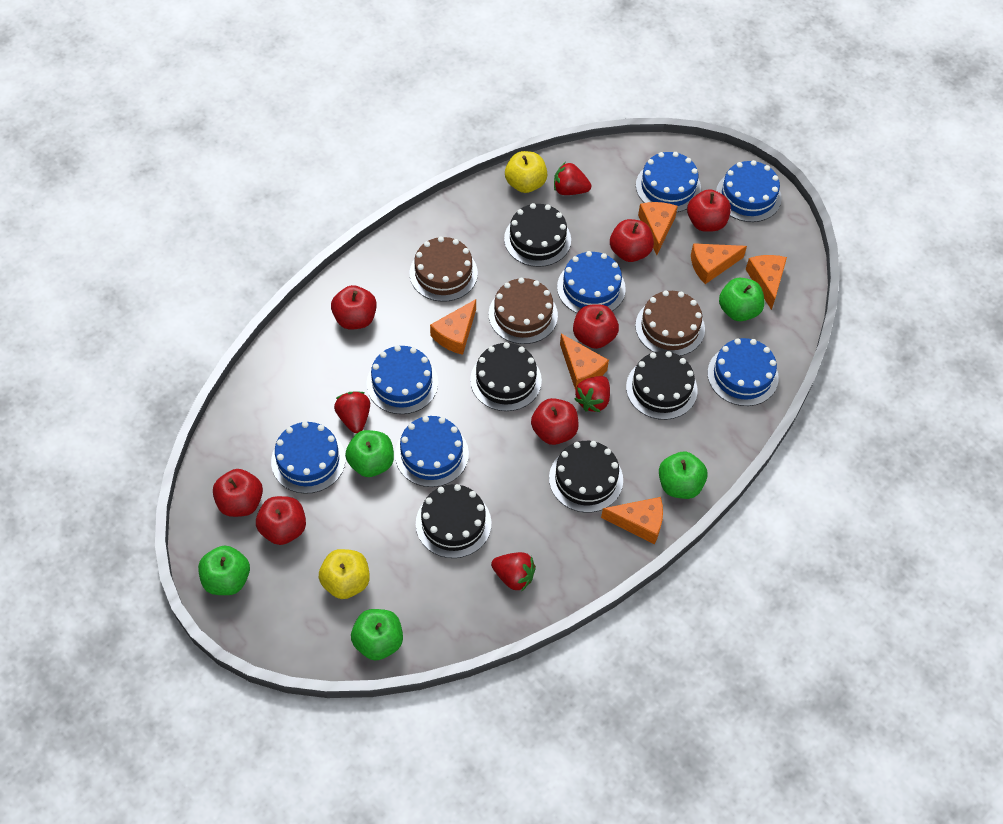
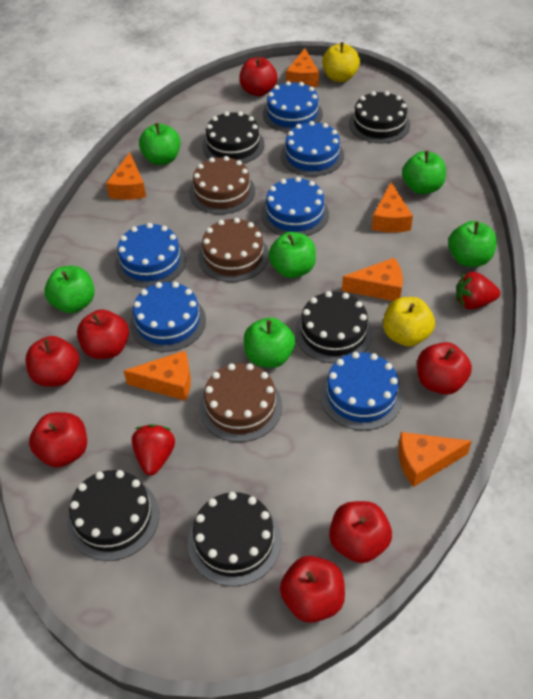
blue cake: 7 -> 6
green apple: 5 -> 6
red strawberry: 4 -> 2

